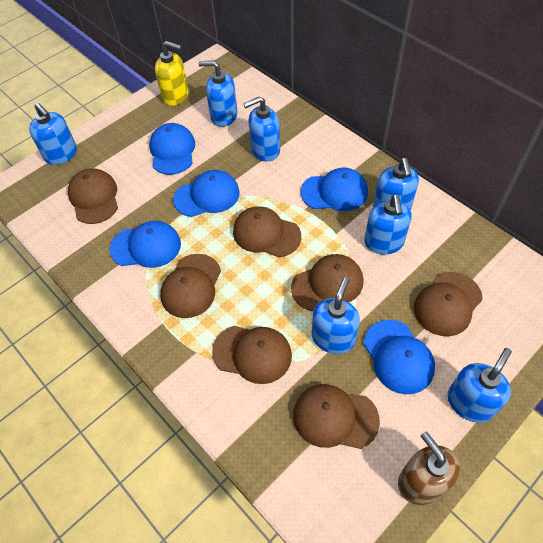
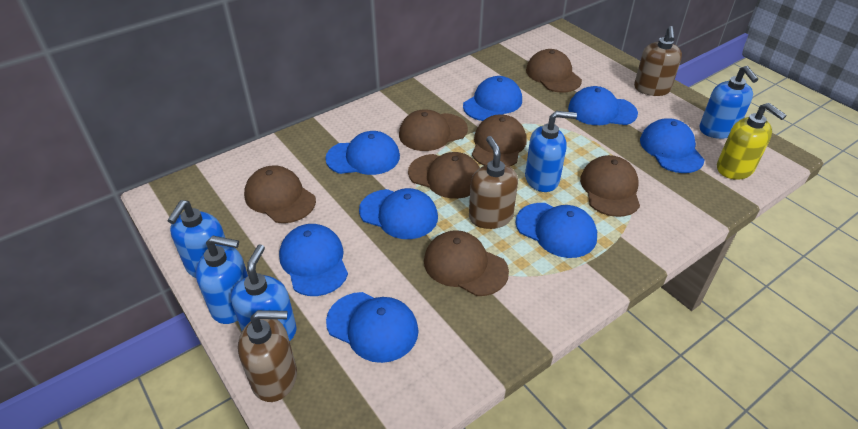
blue cap: 5 -> 8
blue soap dispenser: 7 -> 5
brown soap dispenser: 1 -> 3

